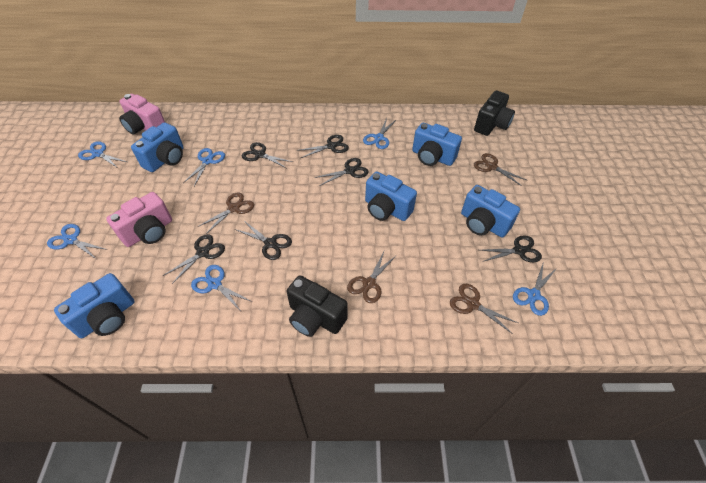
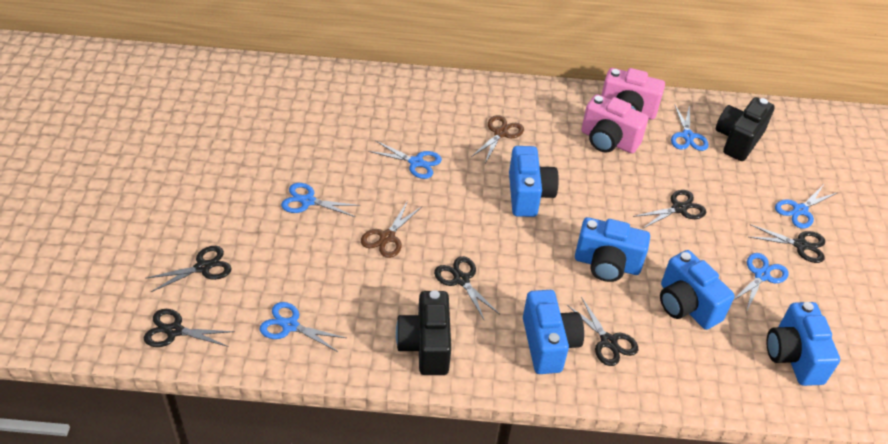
brown scissors: 4 -> 2

